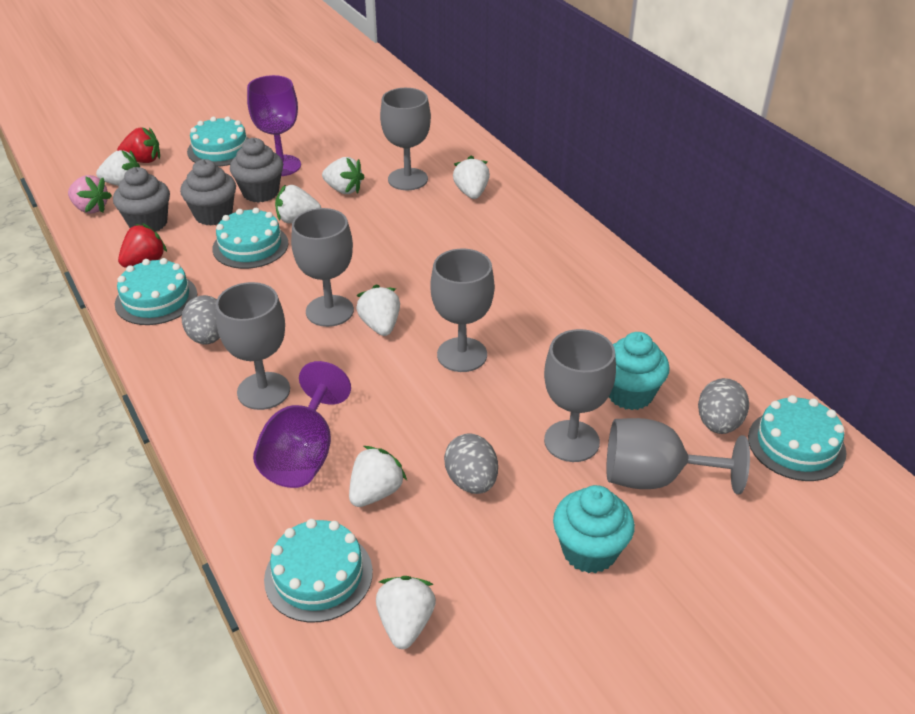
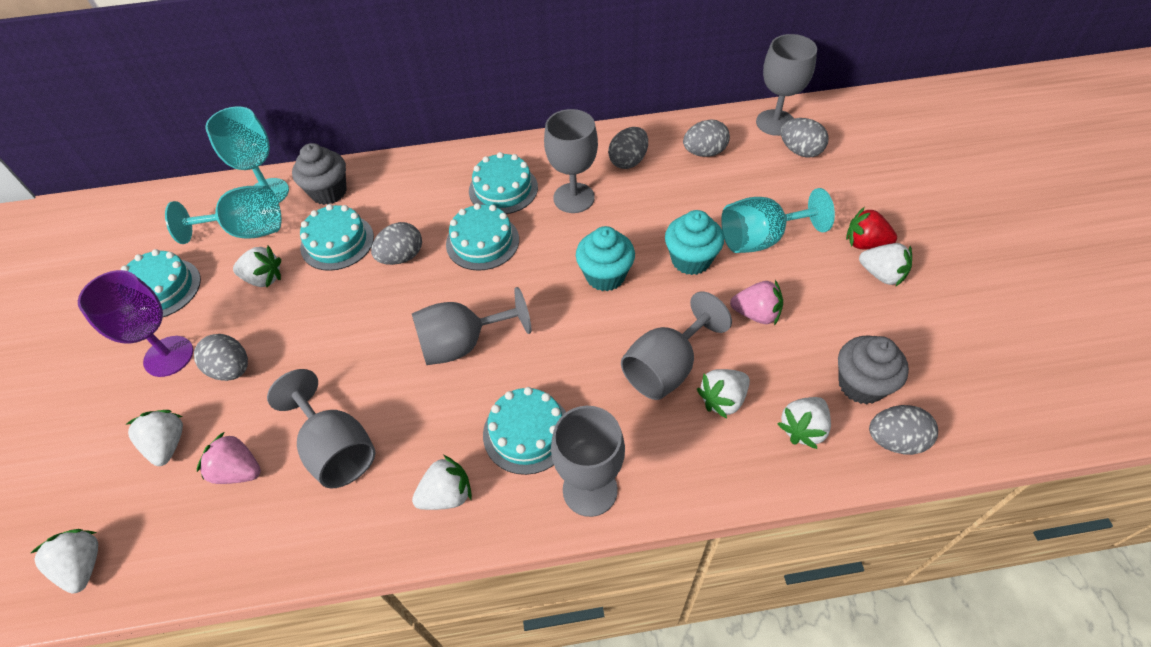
grey cupcake: 3 -> 2
grey egg: 3 -> 6
pink strawberry: 1 -> 2
purple goblet: 2 -> 1
red strawberry: 2 -> 1
turquoise goblet: 0 -> 3

